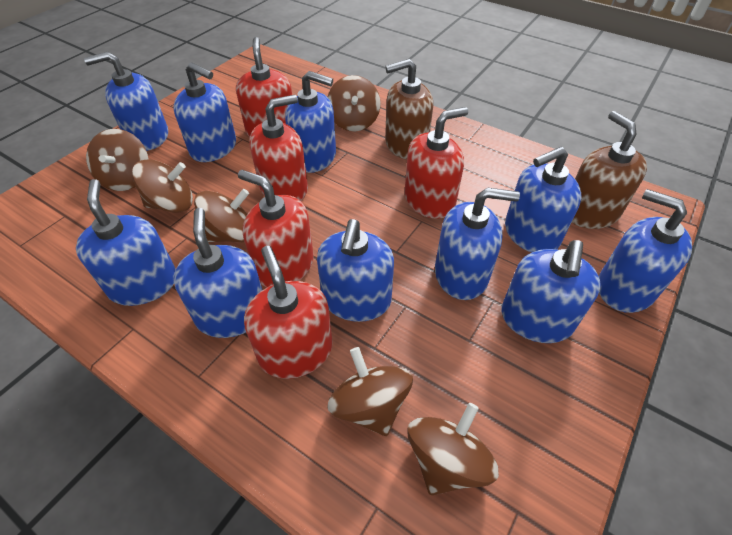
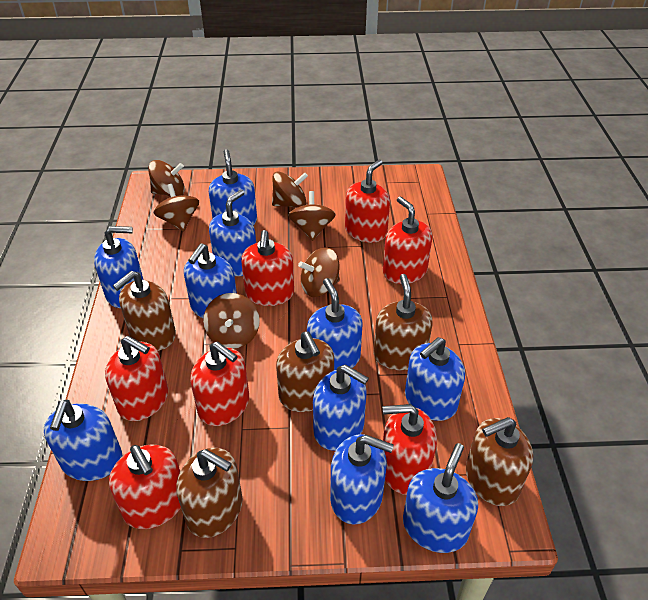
brown soap dispenser: 2 -> 5
red soap dispenser: 5 -> 7

